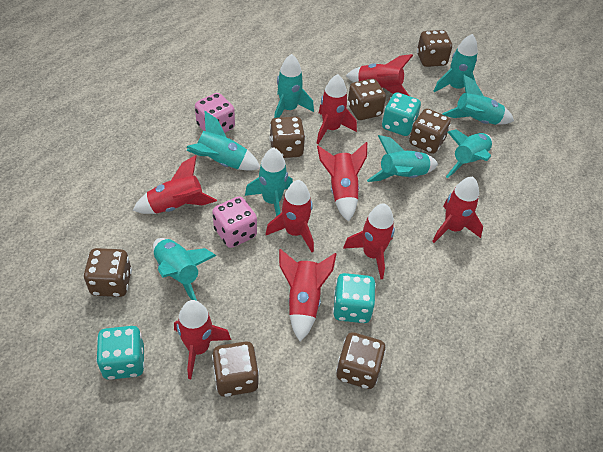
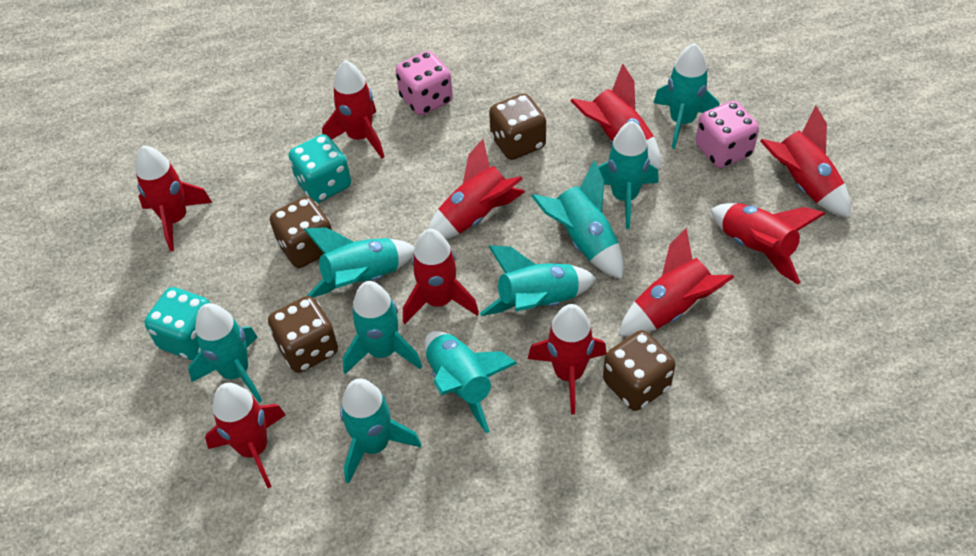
brown dice: 7 -> 4
red rocket: 9 -> 10
turquoise dice: 3 -> 2
turquoise rocket: 8 -> 9

